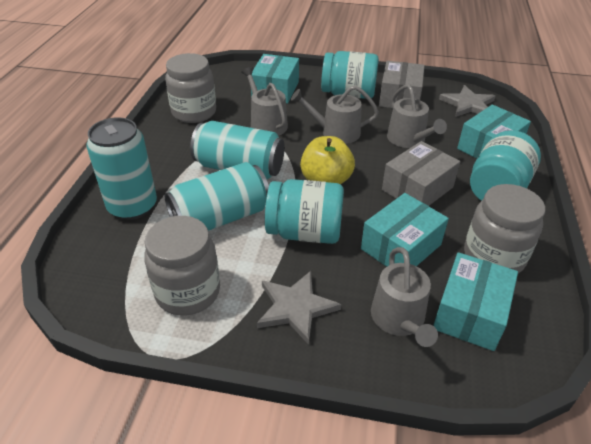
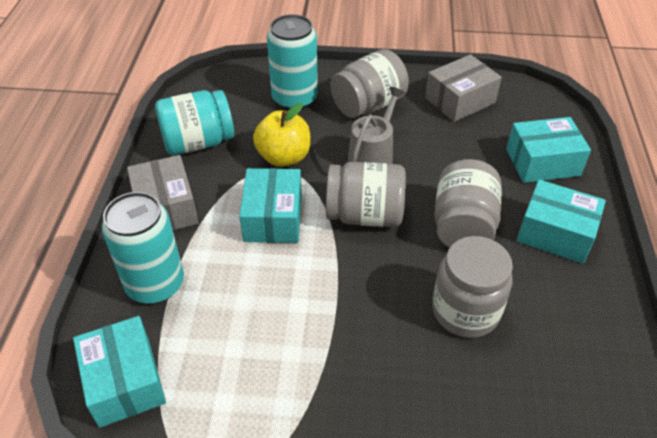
grey jar: 3 -> 4
grey star: 2 -> 0
grey watering can: 4 -> 1
turquoise can: 3 -> 2
turquoise jar: 3 -> 1

